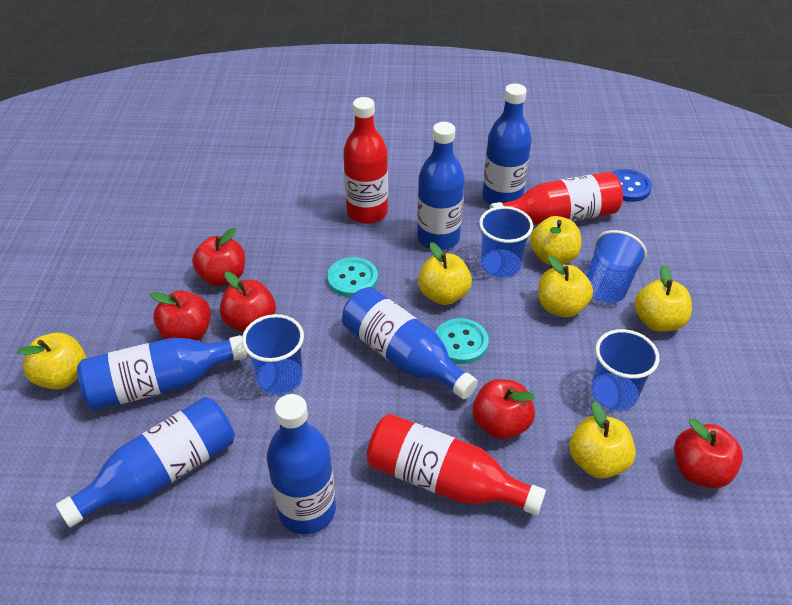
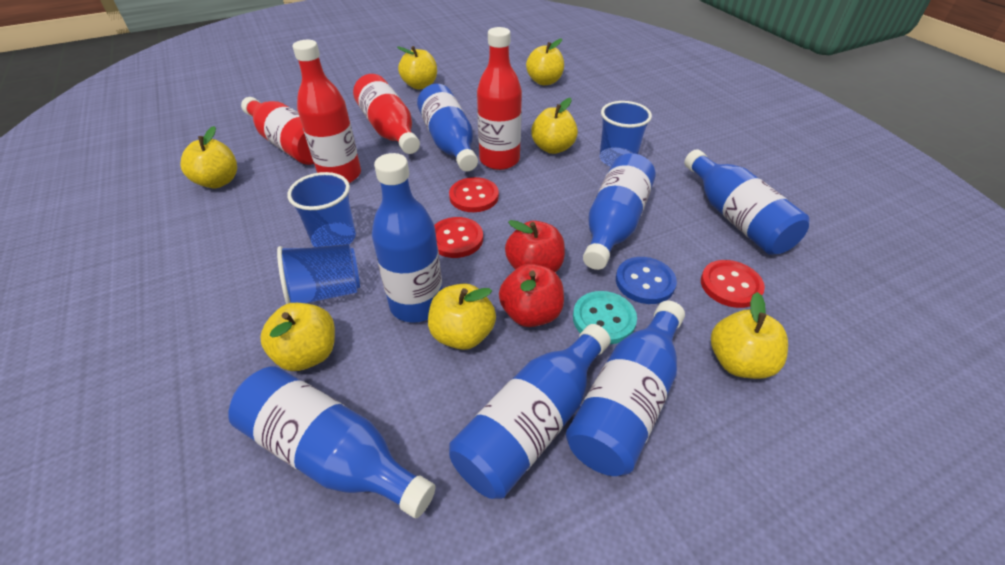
blue bottle: 6 -> 7
blue cup: 4 -> 3
red apple: 5 -> 2
red bottle: 3 -> 4
red button: 0 -> 3
turquoise button: 2 -> 1
yellow apple: 6 -> 7

